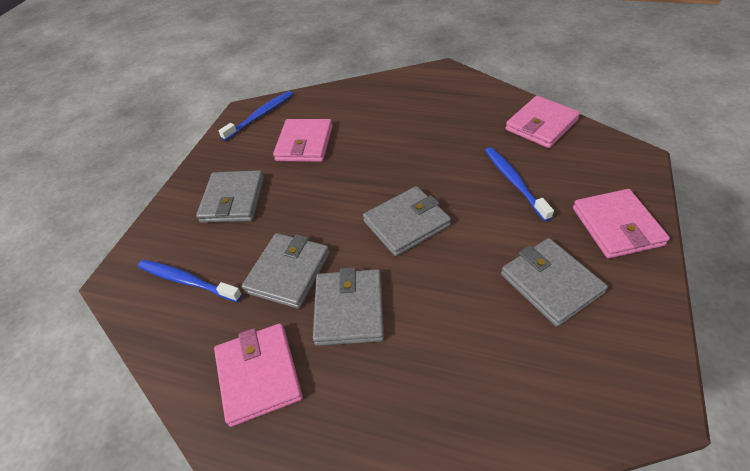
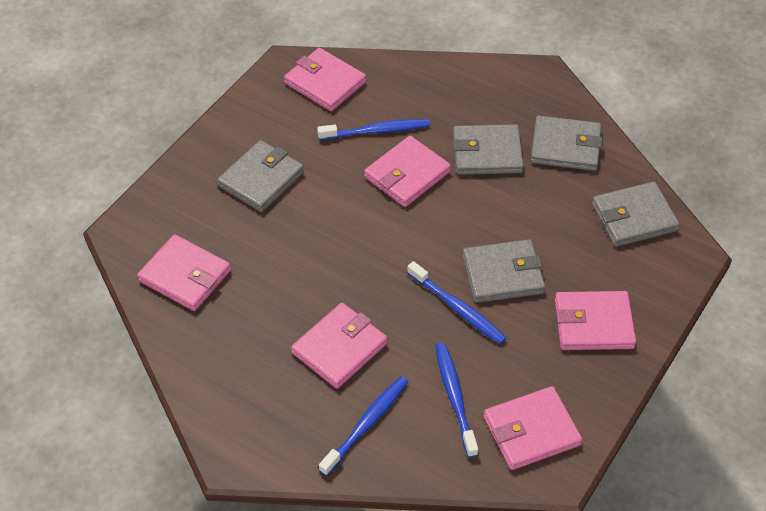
blue toothbrush: 3 -> 4
pink wallet: 4 -> 6

